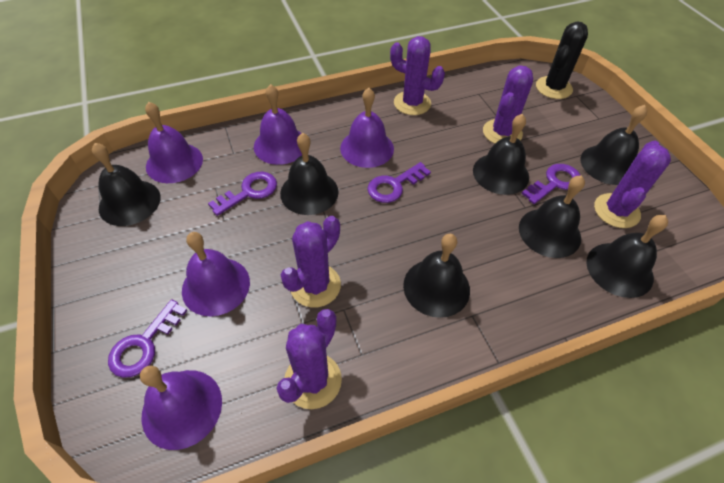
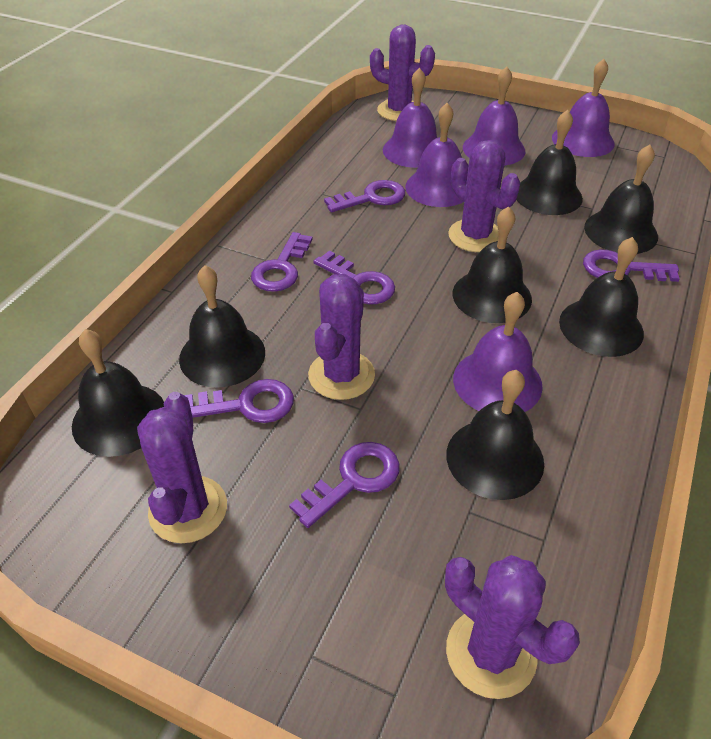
black cactus: 1 -> 0
purple key: 4 -> 6

